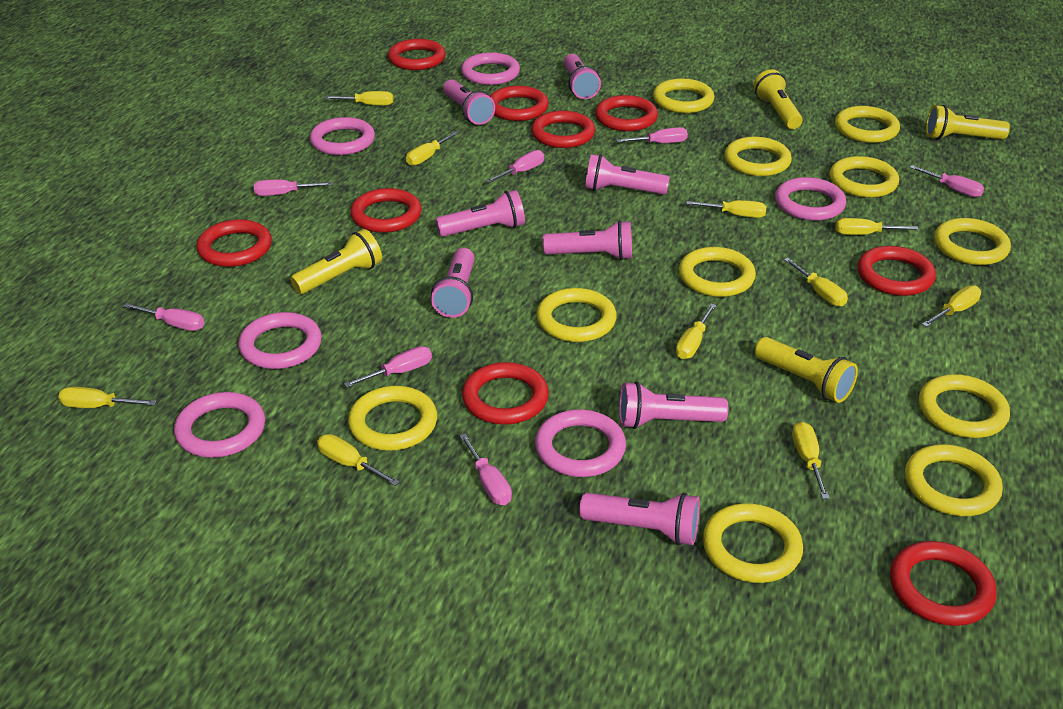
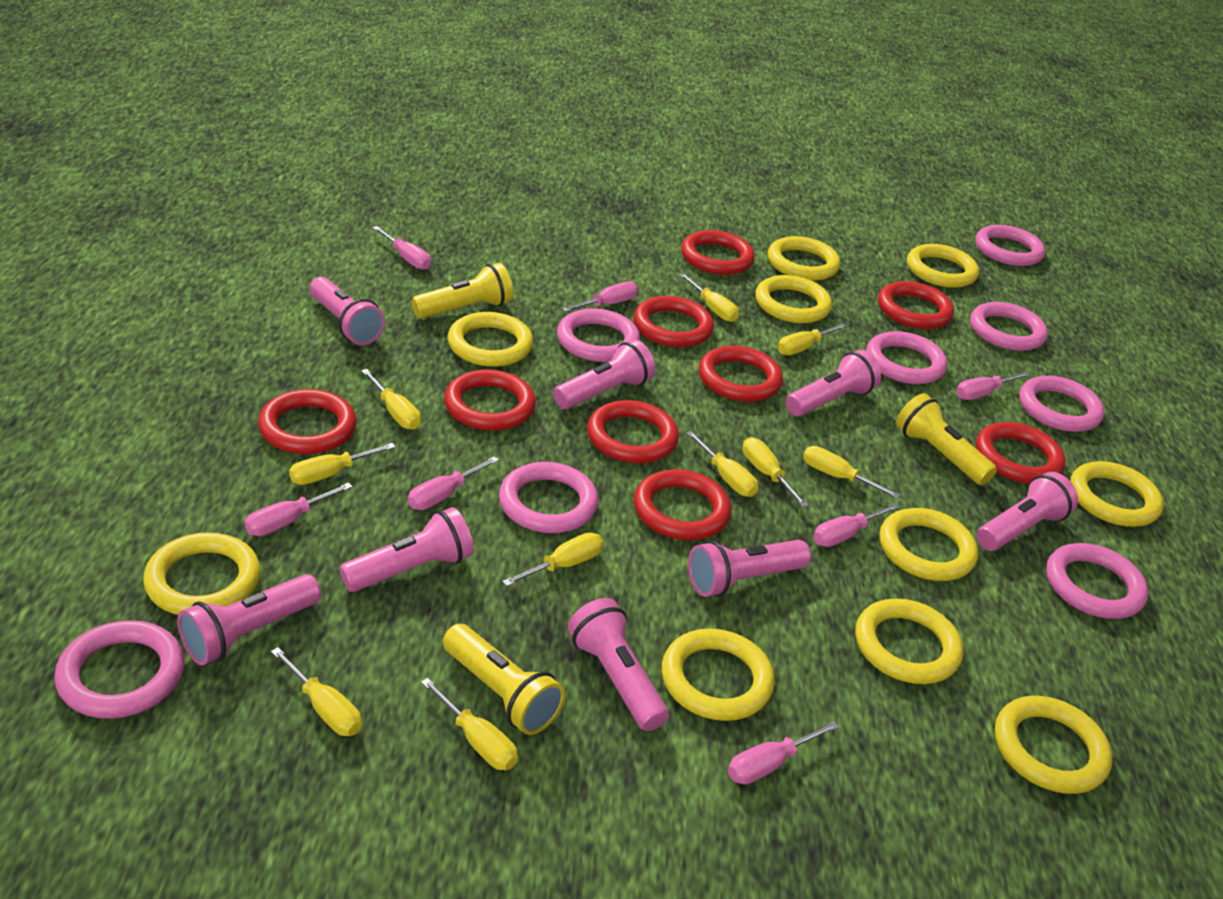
pink ring: 6 -> 8
yellow flashlight: 4 -> 3
yellow ring: 11 -> 10

